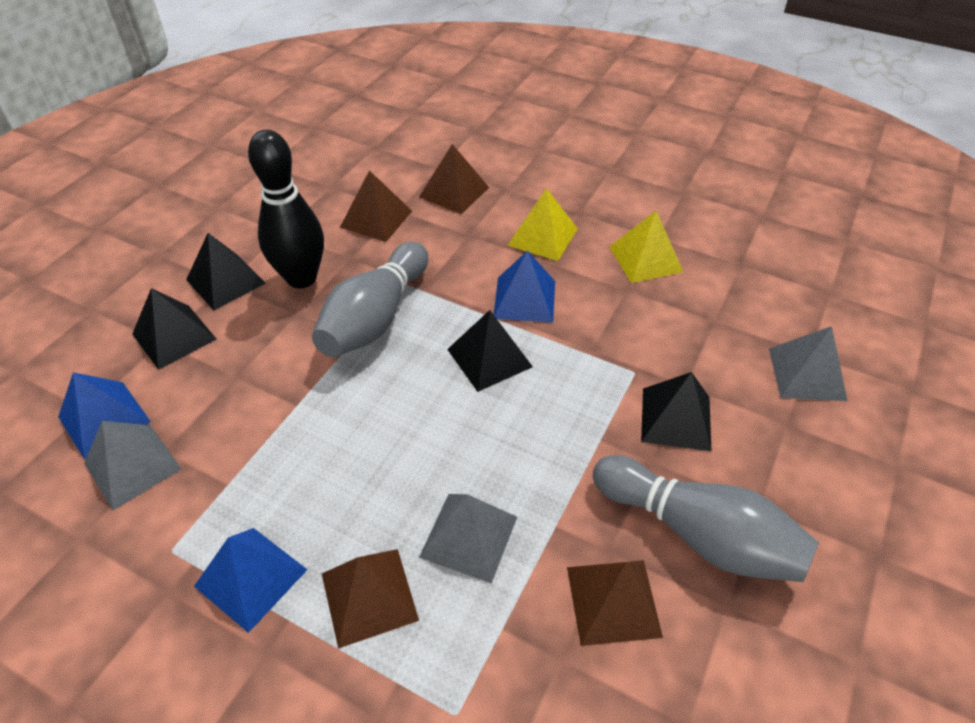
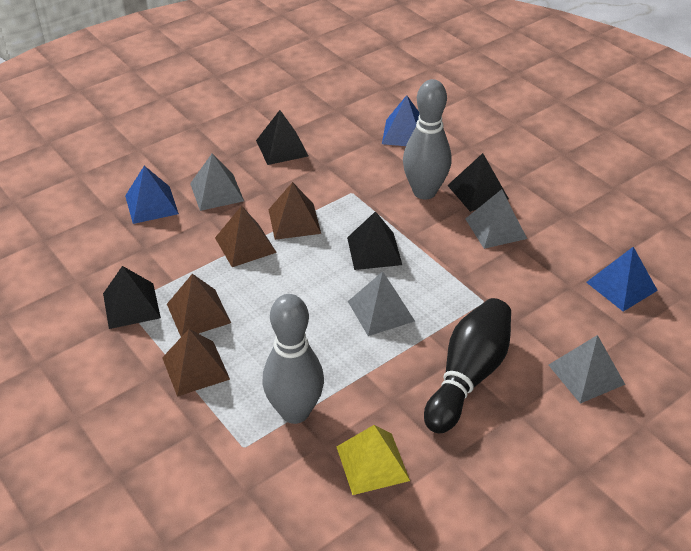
grey pyramid: 3 -> 4
yellow pyramid: 2 -> 1

